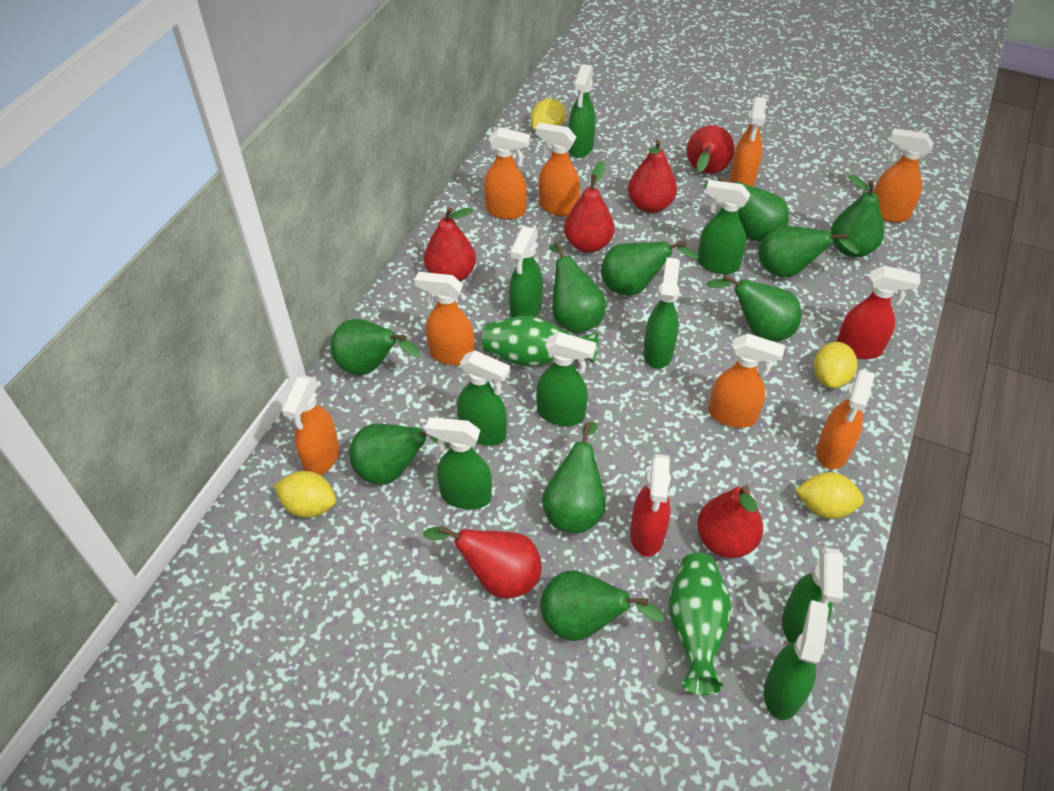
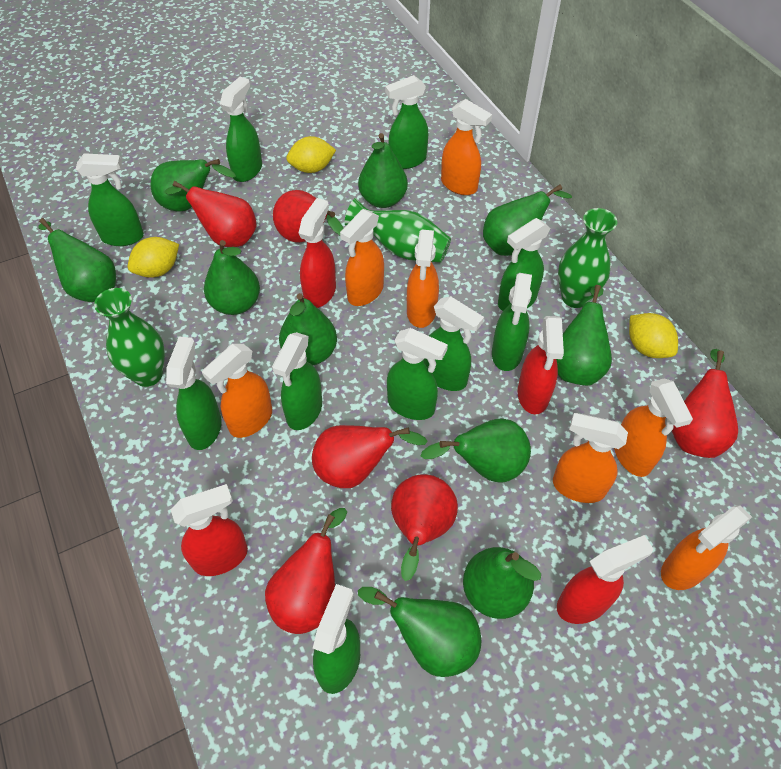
green spray bottle: 9 -> 10
green vase: 2 -> 3
orange spray bottle: 8 -> 7
red spray bottle: 2 -> 4
yellow lemon: 4 -> 3

